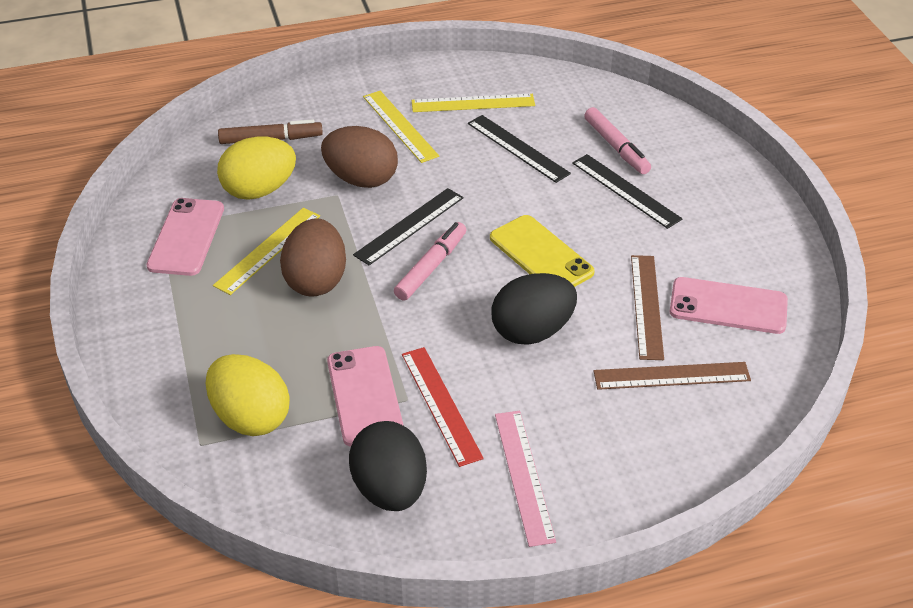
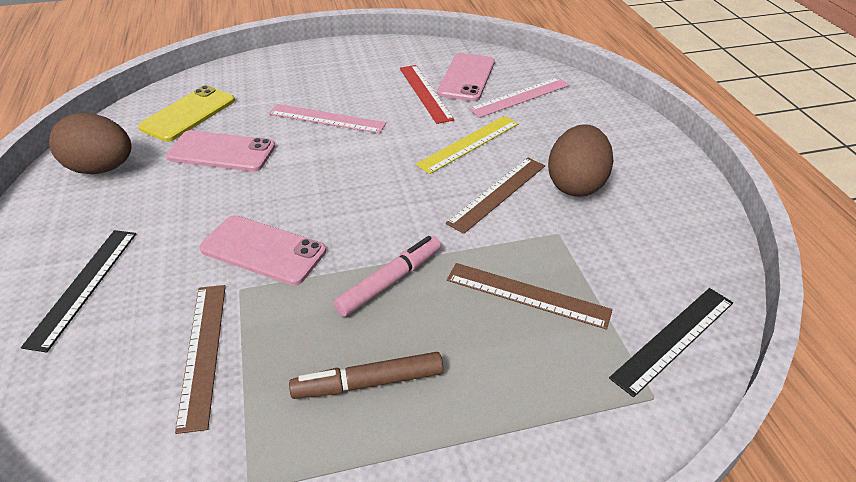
black egg: 2 -> 0
black ruler: 3 -> 2
brown ruler: 2 -> 3
pink marker: 2 -> 1
pink ruler: 1 -> 2
yellow egg: 2 -> 0
yellow ruler: 3 -> 1

